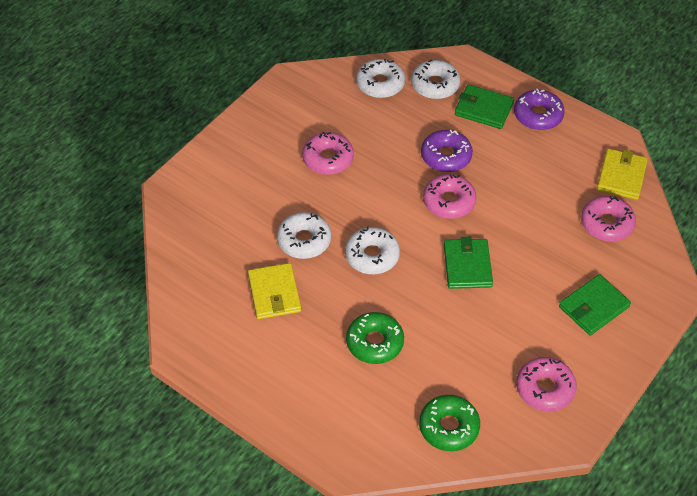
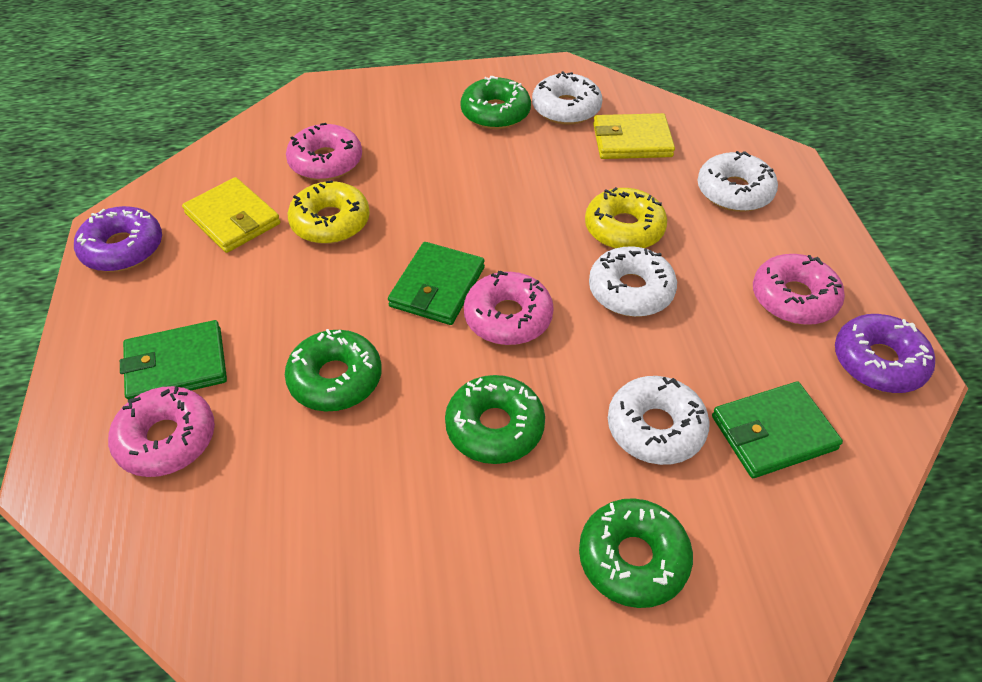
green donut: 2 -> 4
yellow donut: 0 -> 2

